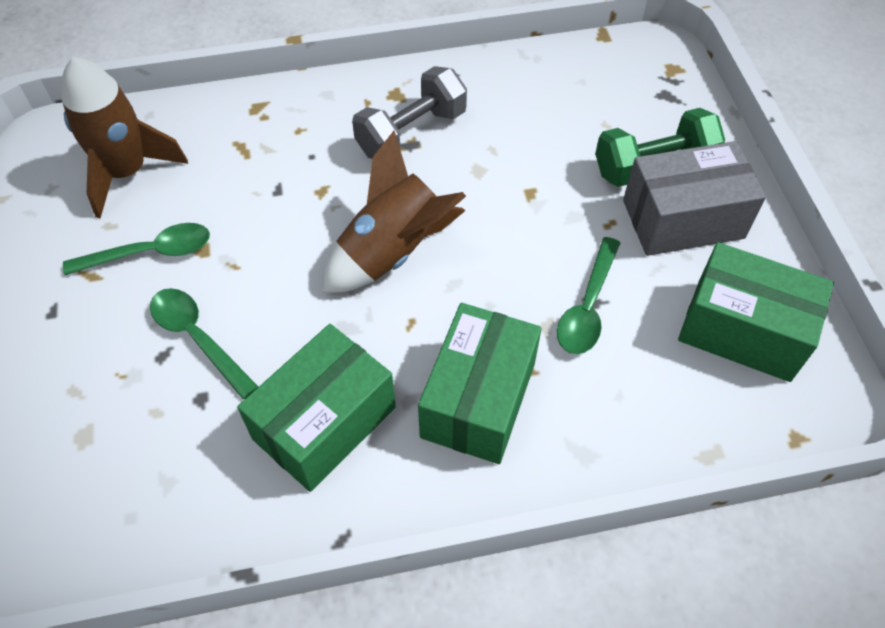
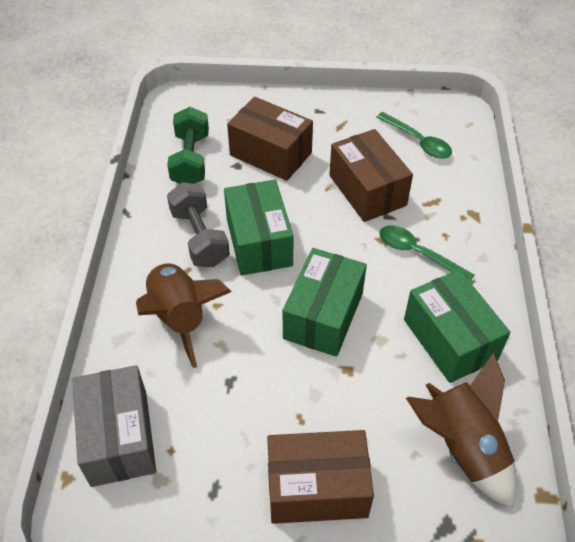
brown box: 0 -> 3
green spoon: 3 -> 2

